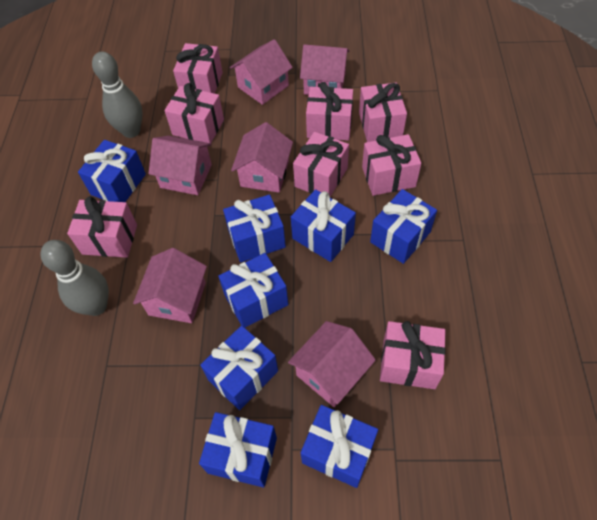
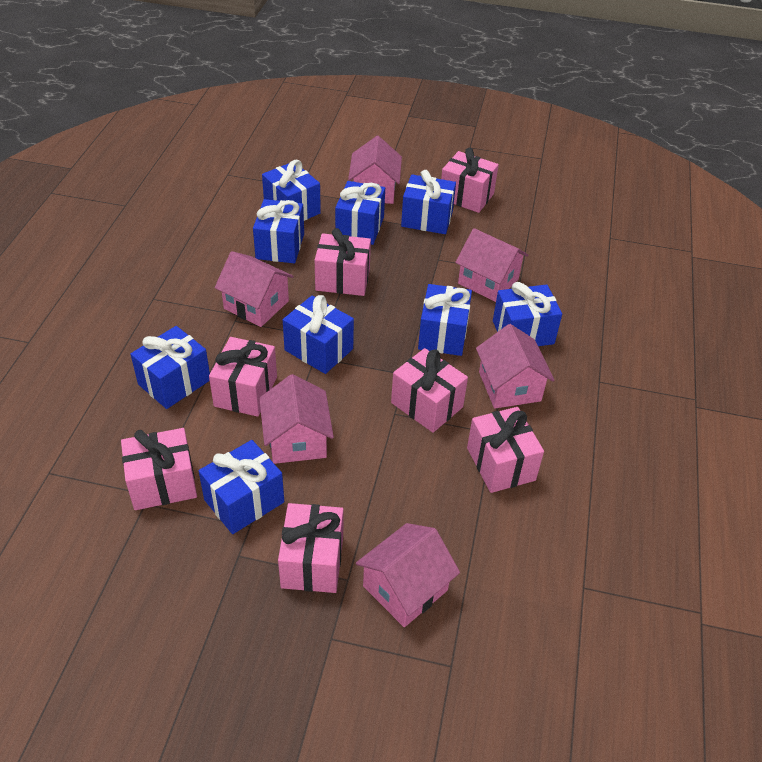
blue gift: 8 -> 9
grey bowling pin: 2 -> 0
pink gift: 8 -> 7

